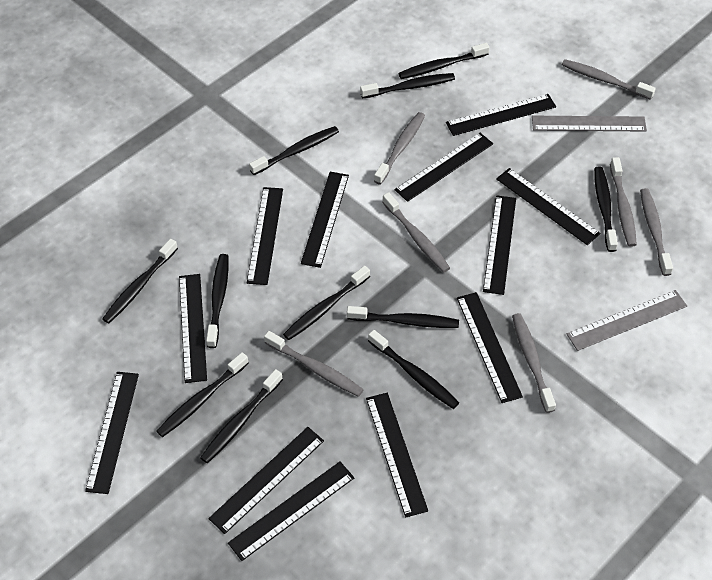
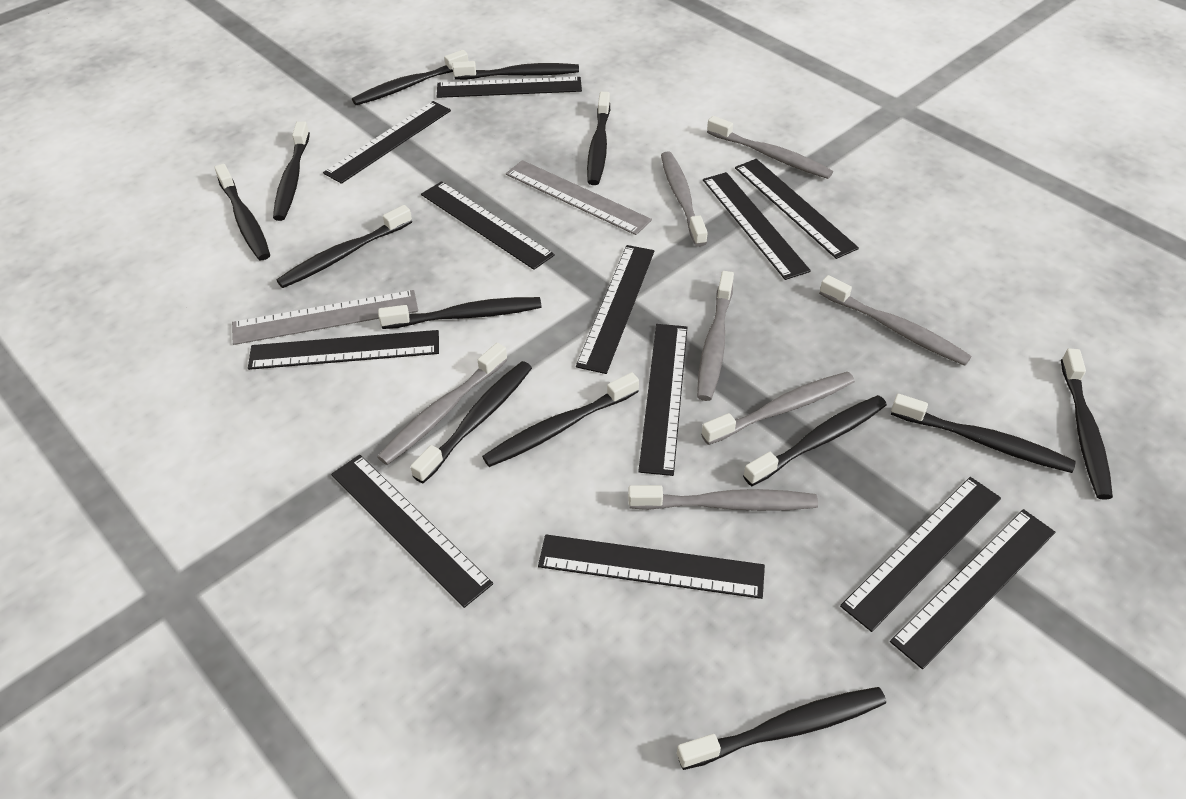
black toothbrush: 11 -> 13

